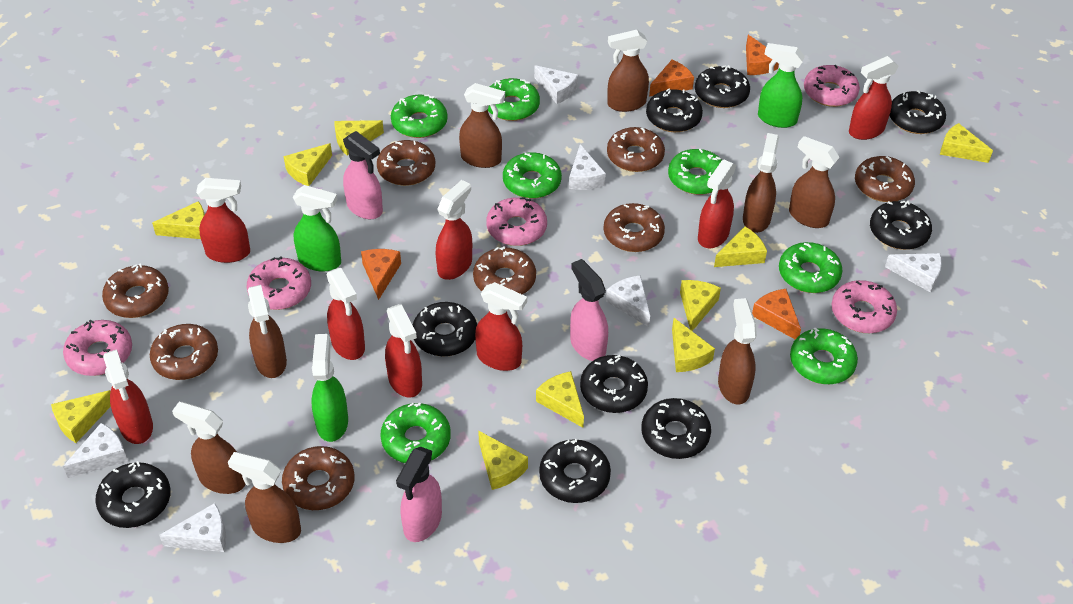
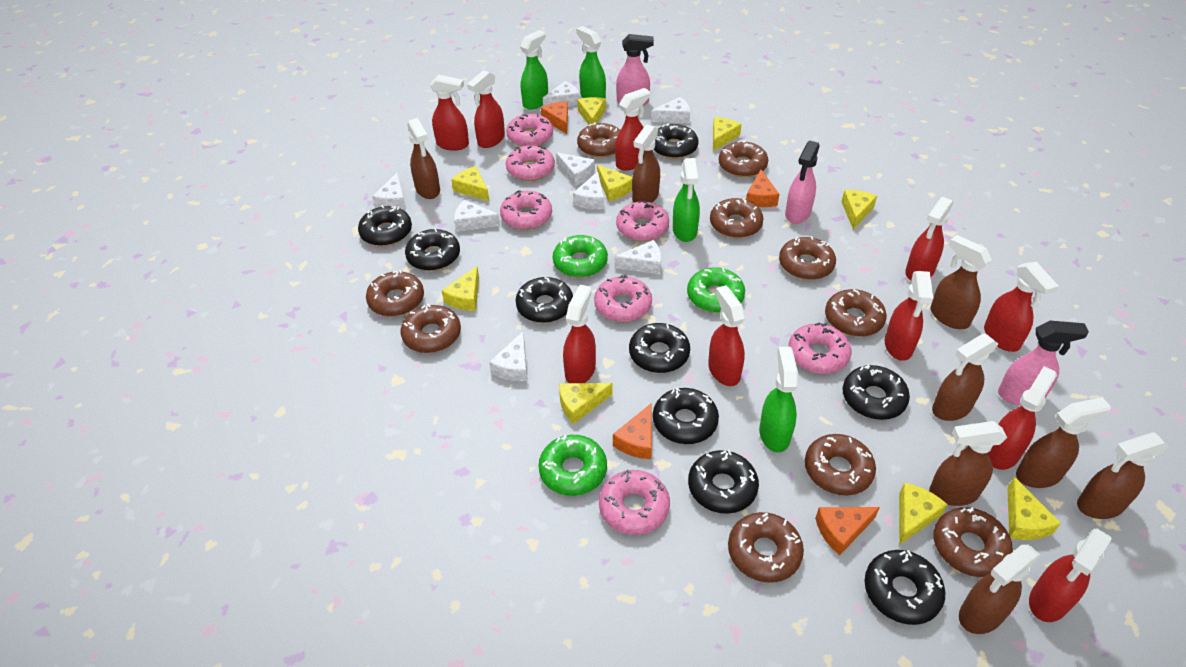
brown donut: 8 -> 10
green donut: 7 -> 3
green spray bottle: 3 -> 4
pink donut: 5 -> 7
red spray bottle: 8 -> 10
white cheese: 6 -> 8
yellow cheese: 10 -> 9

